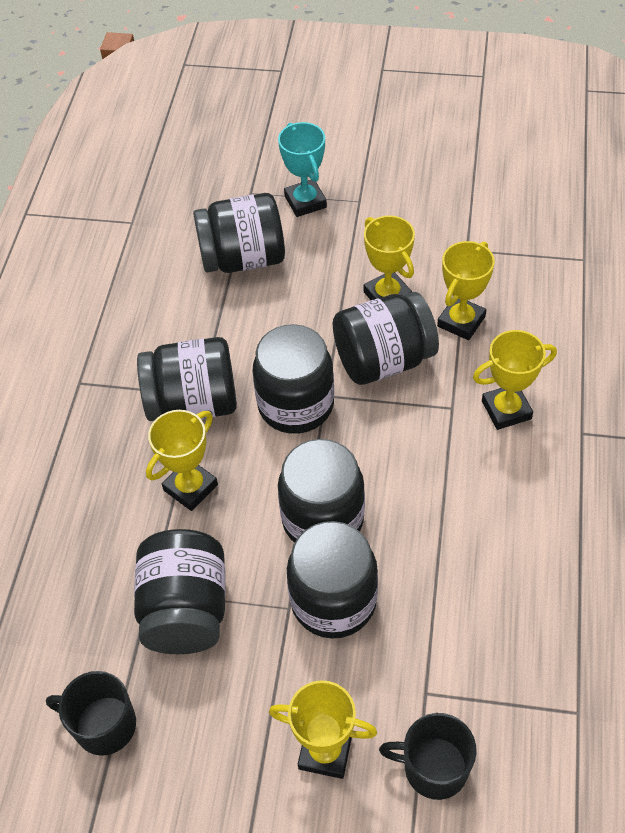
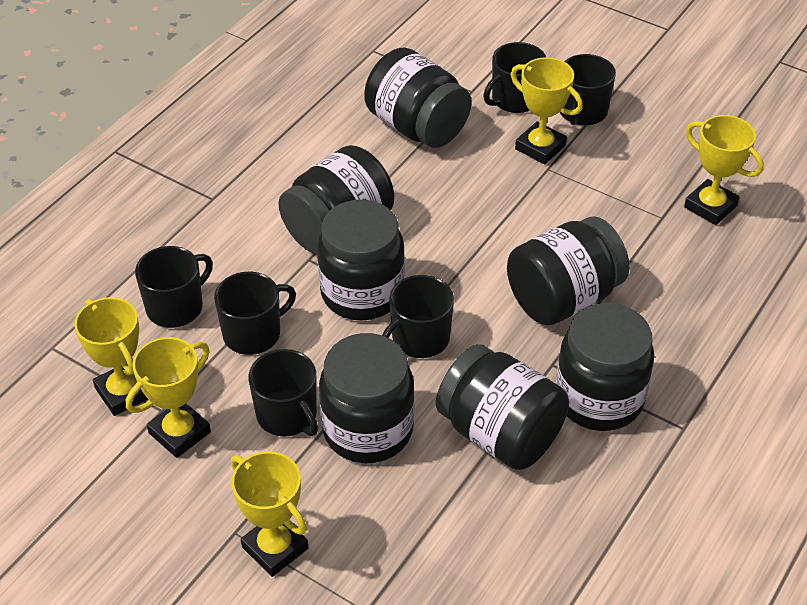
black mug: 2 -> 6
turquoise trophy: 1 -> 0

